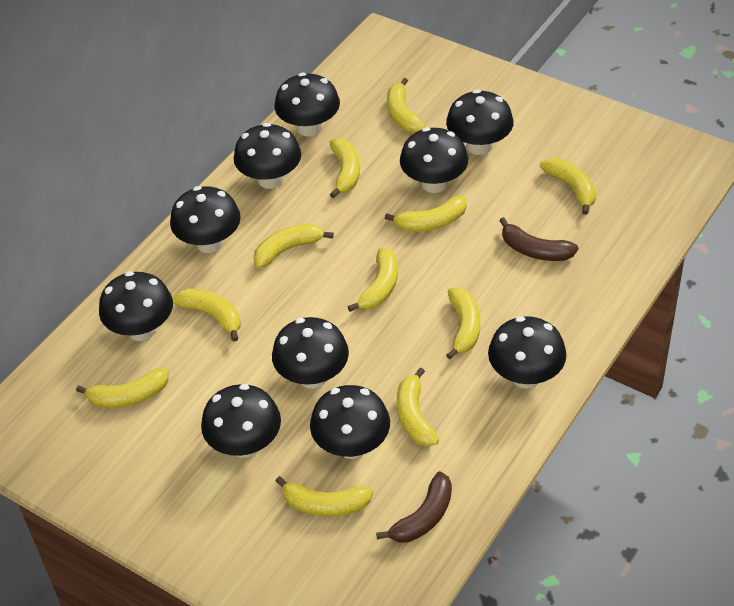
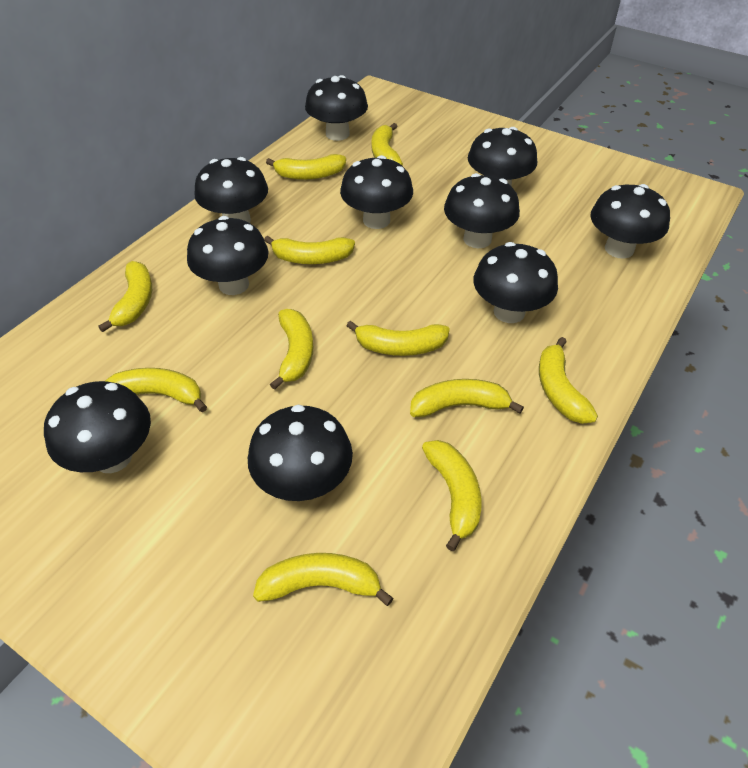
brown banana: 2 -> 0

